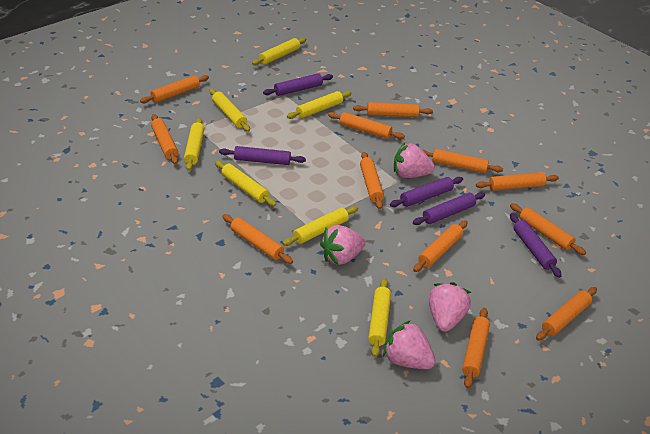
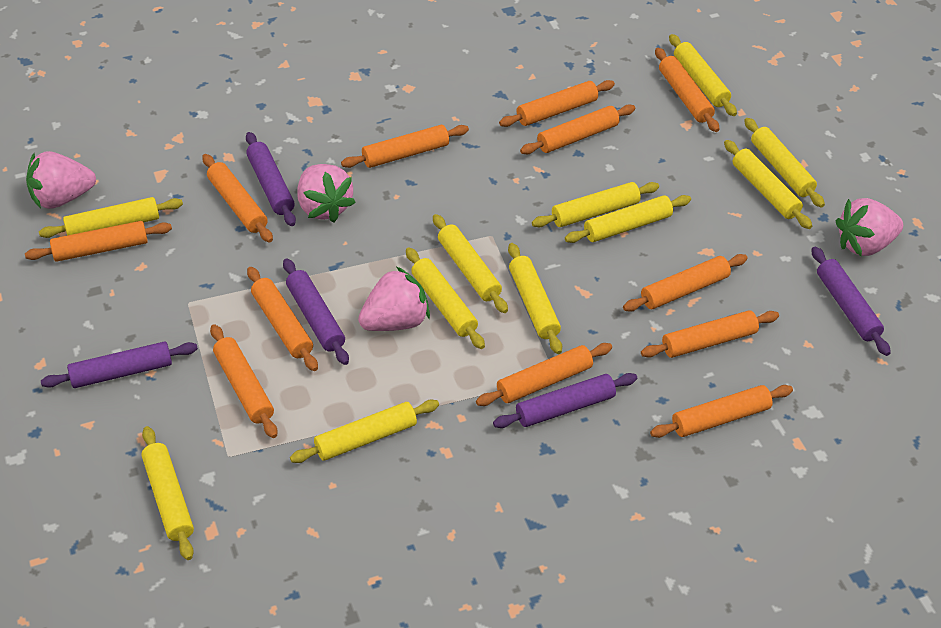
yellow rolling pin: 7 -> 11

